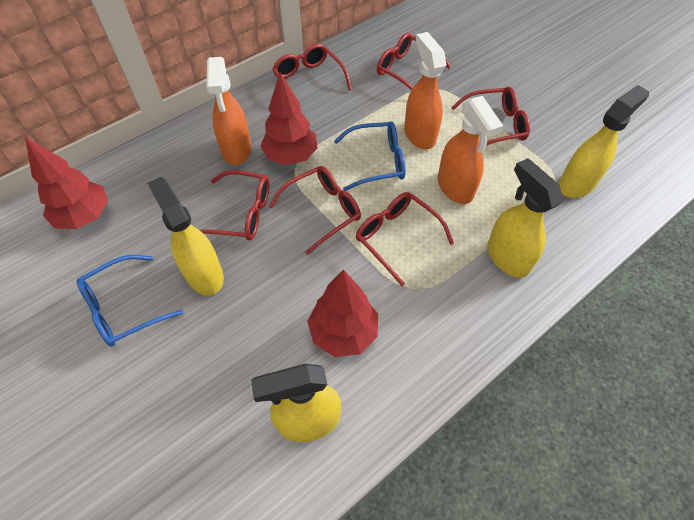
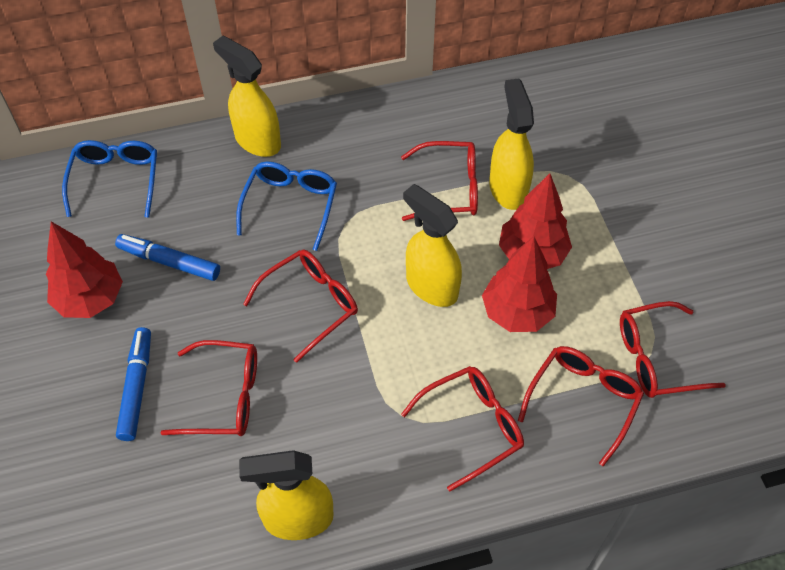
blue marker: 0 -> 2
orange spray bottle: 3 -> 0

